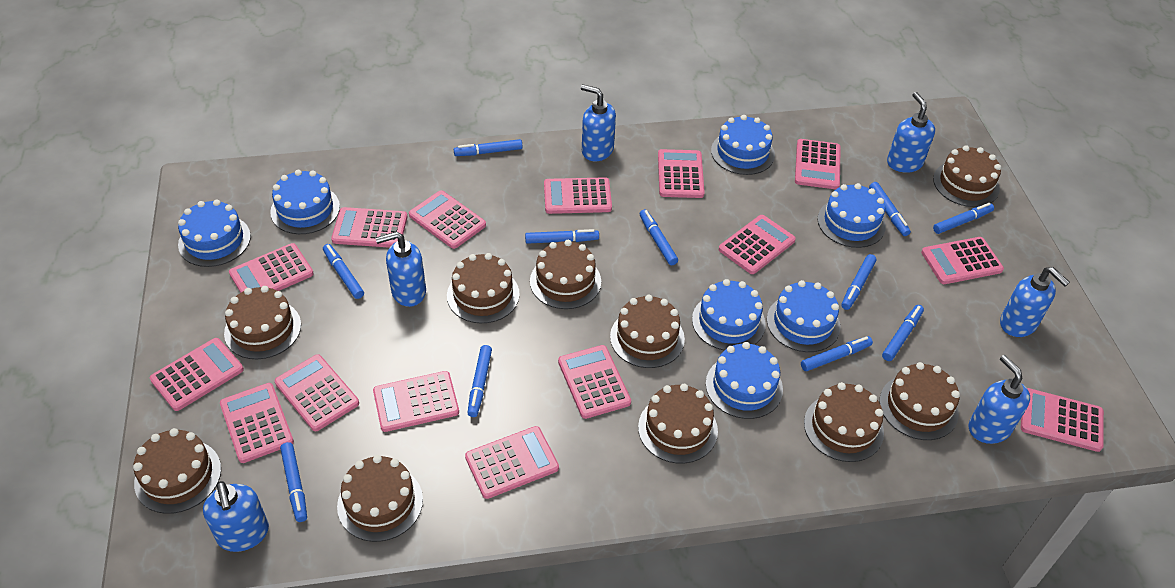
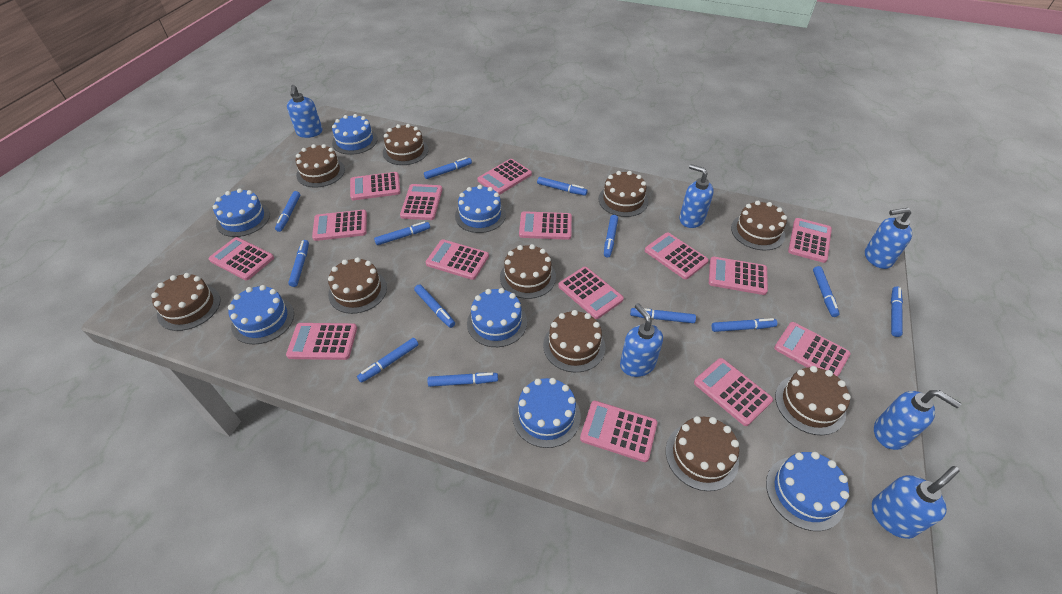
blue marker: 11 -> 13

